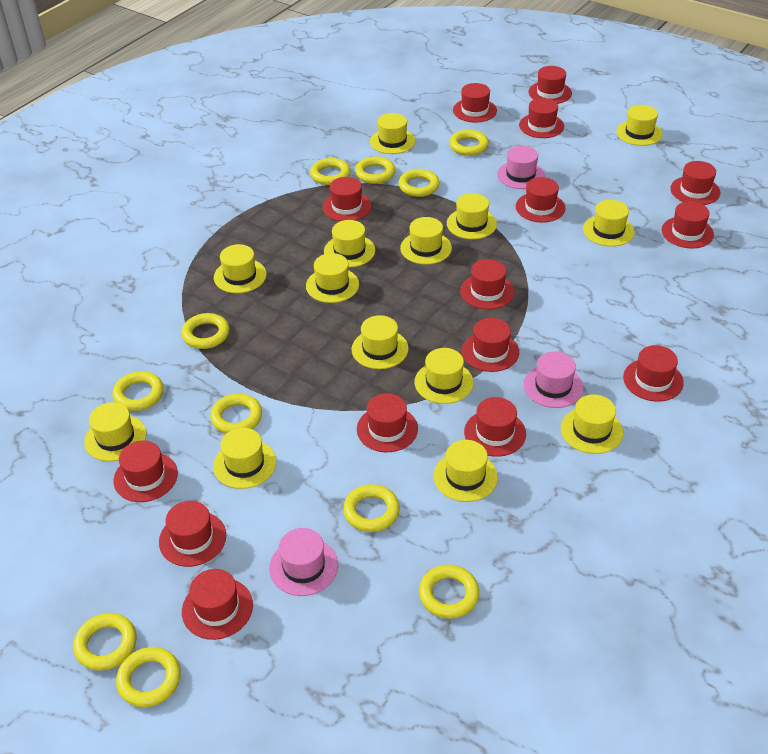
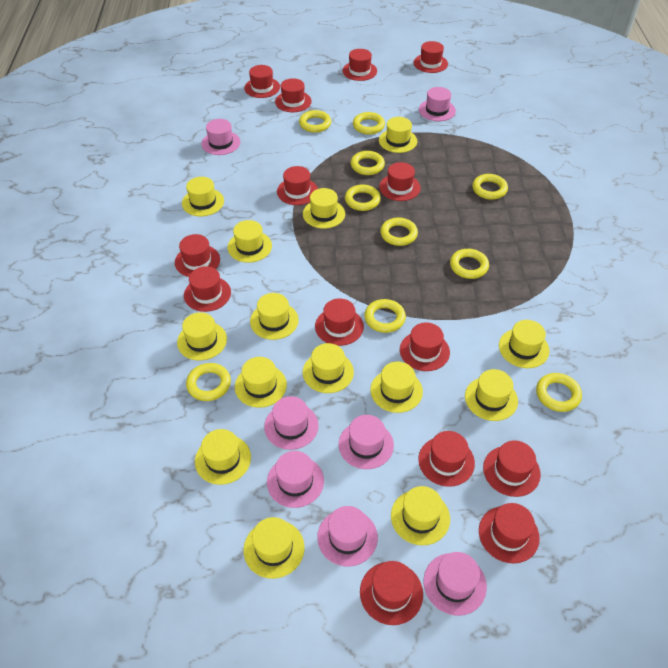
pink hat: 3 -> 7
red hat: 15 -> 14
yellow ring: 11 -> 10

